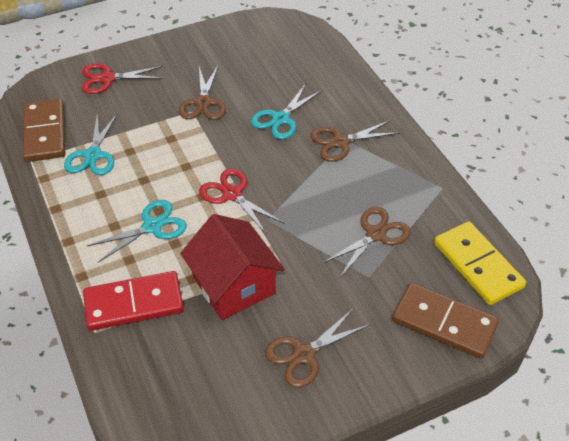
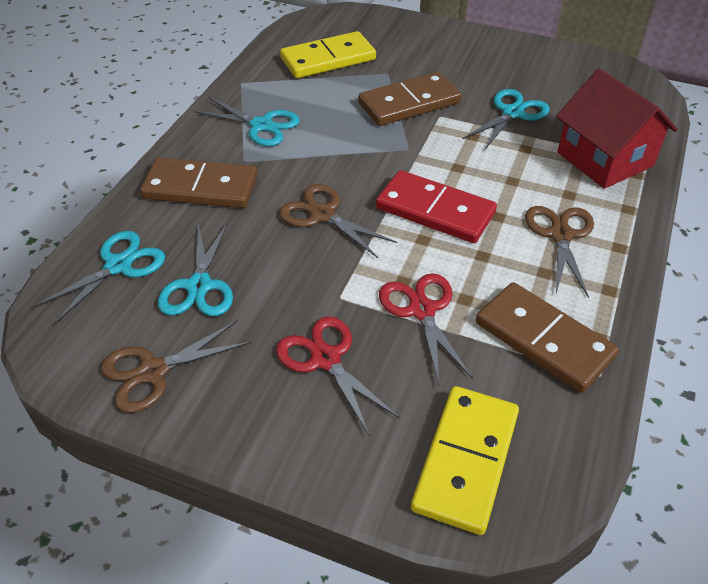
brown domino: 2 -> 3
brown scissors: 4 -> 3
turquoise scissors: 3 -> 4
yellow domino: 1 -> 2

